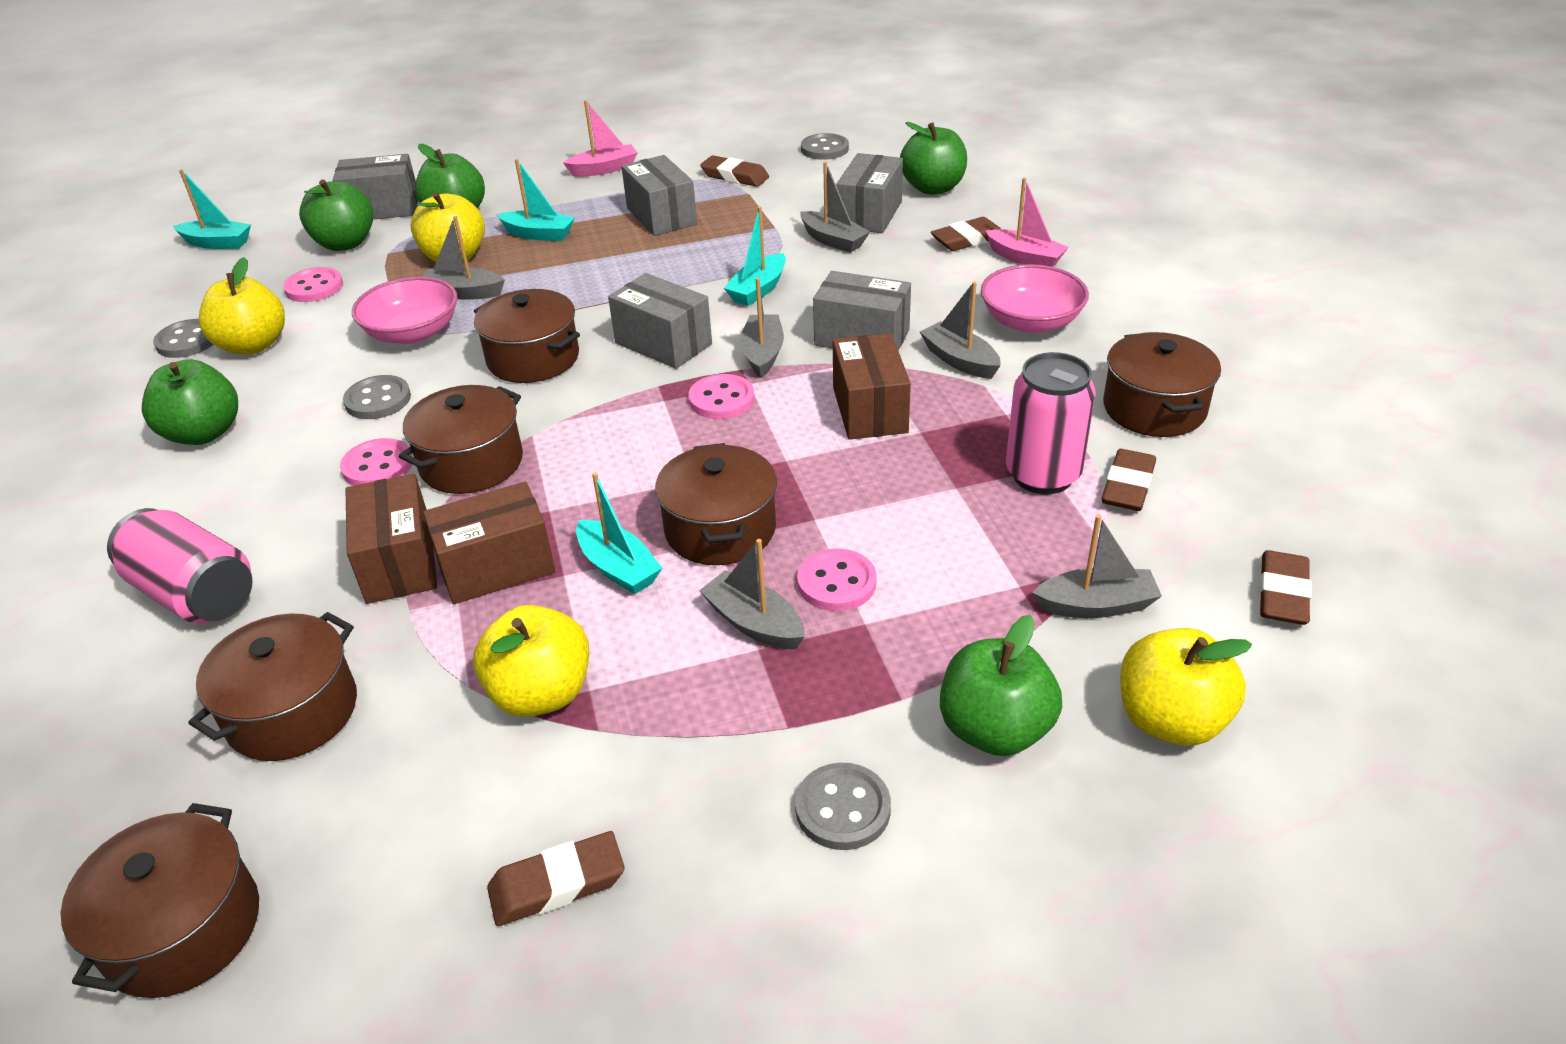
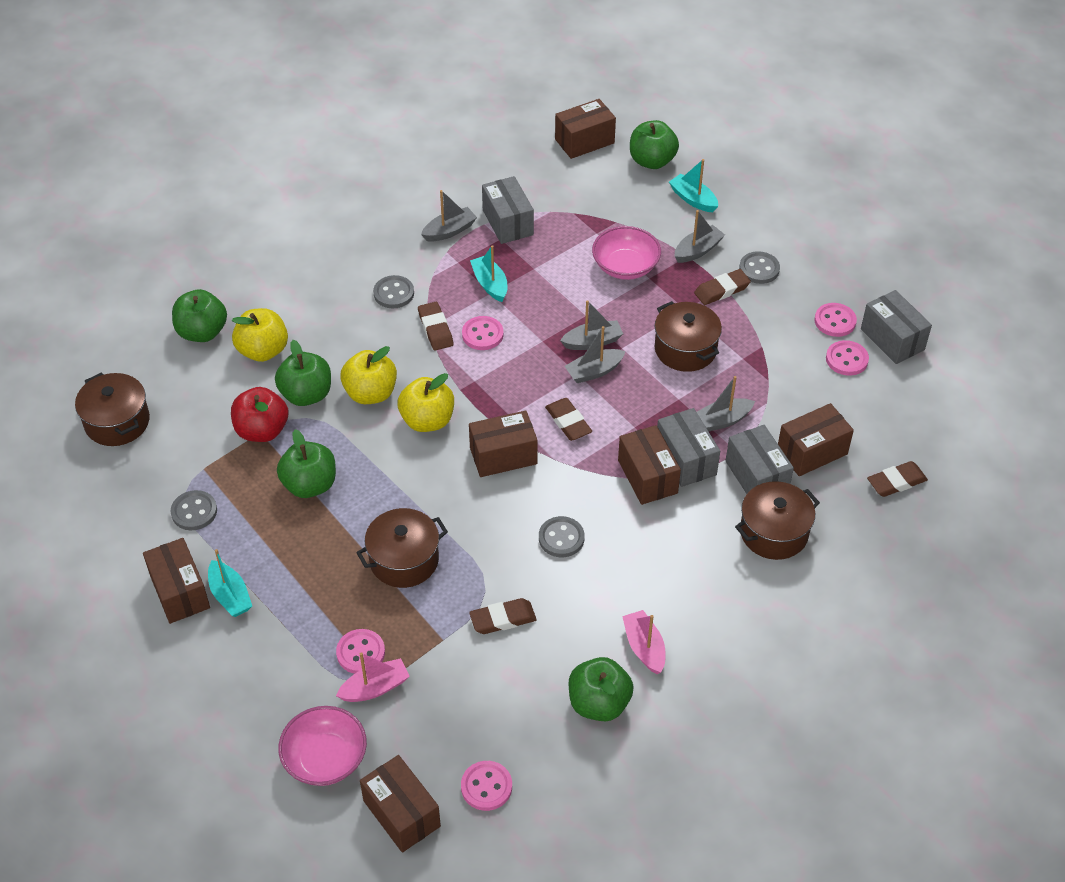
brown box: 3 -> 6
brown pot: 6 -> 4
grey boat: 6 -> 5
grey box: 5 -> 4
pink button: 4 -> 5
pink can: 2 -> 0
red apple: 0 -> 1
turquoise boat: 4 -> 3
yellow apple: 4 -> 3

